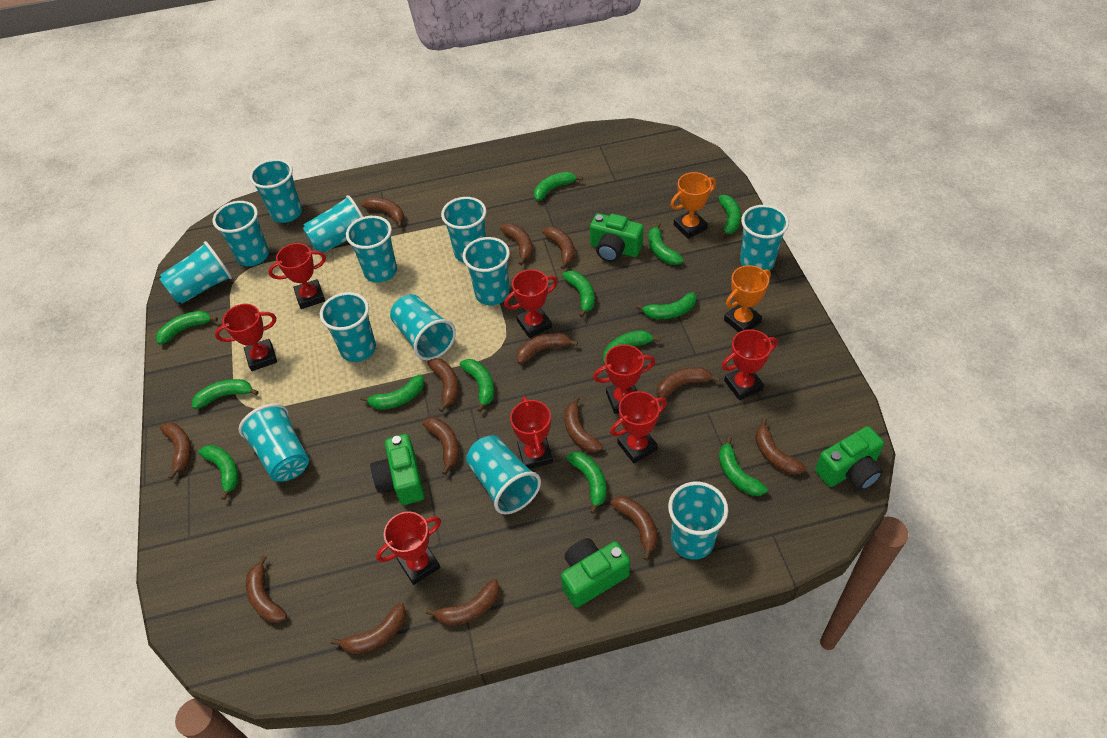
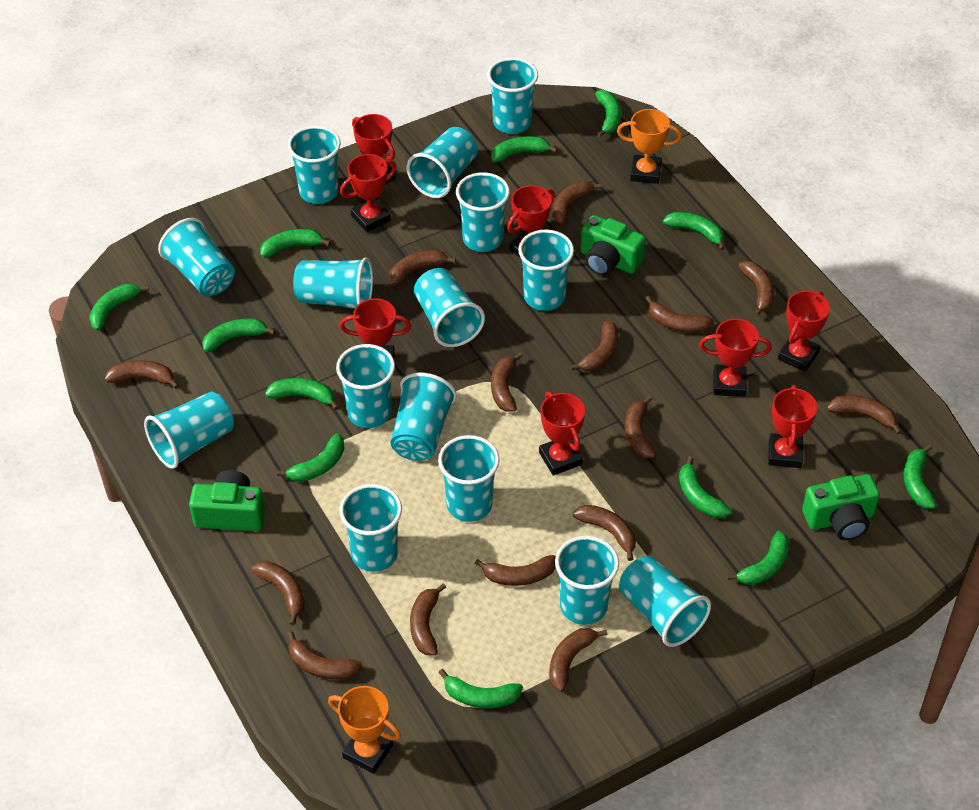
brown banana: 14 -> 15
green banana: 13 -> 12
green camera: 4 -> 3
turquoise cup: 13 -> 15

